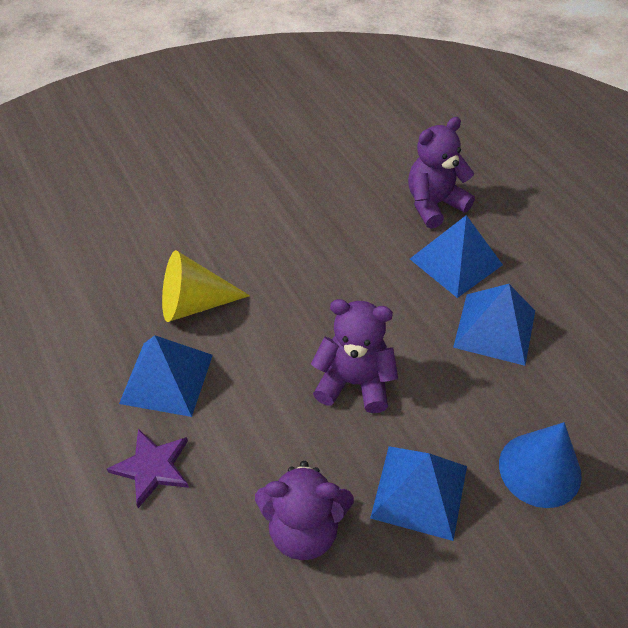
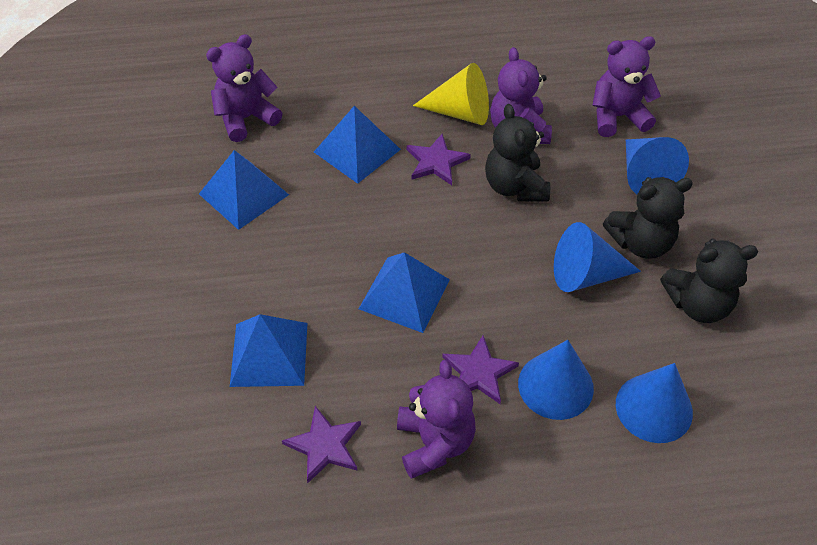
black teddy bear: 0 -> 3
blue cone: 1 -> 4
purple star: 1 -> 3
purple teddy bear: 3 -> 4

